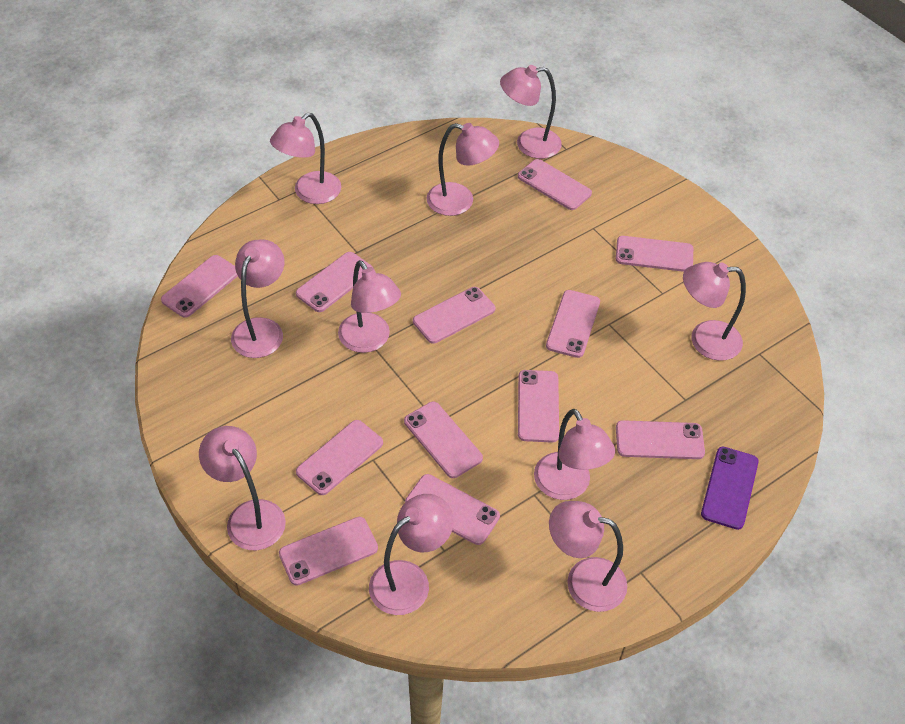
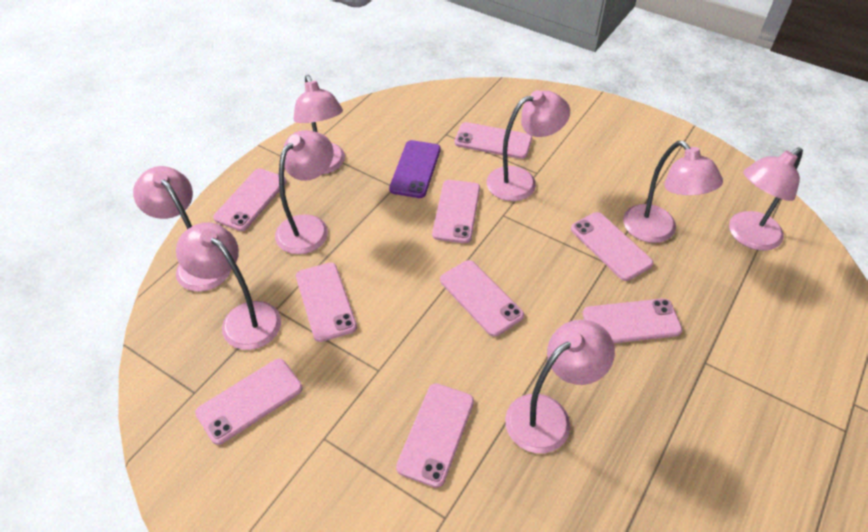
pink lamp: 10 -> 8
pink phone: 12 -> 9

